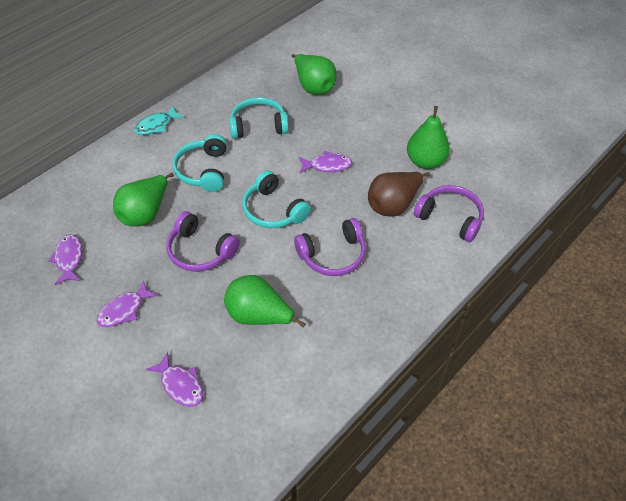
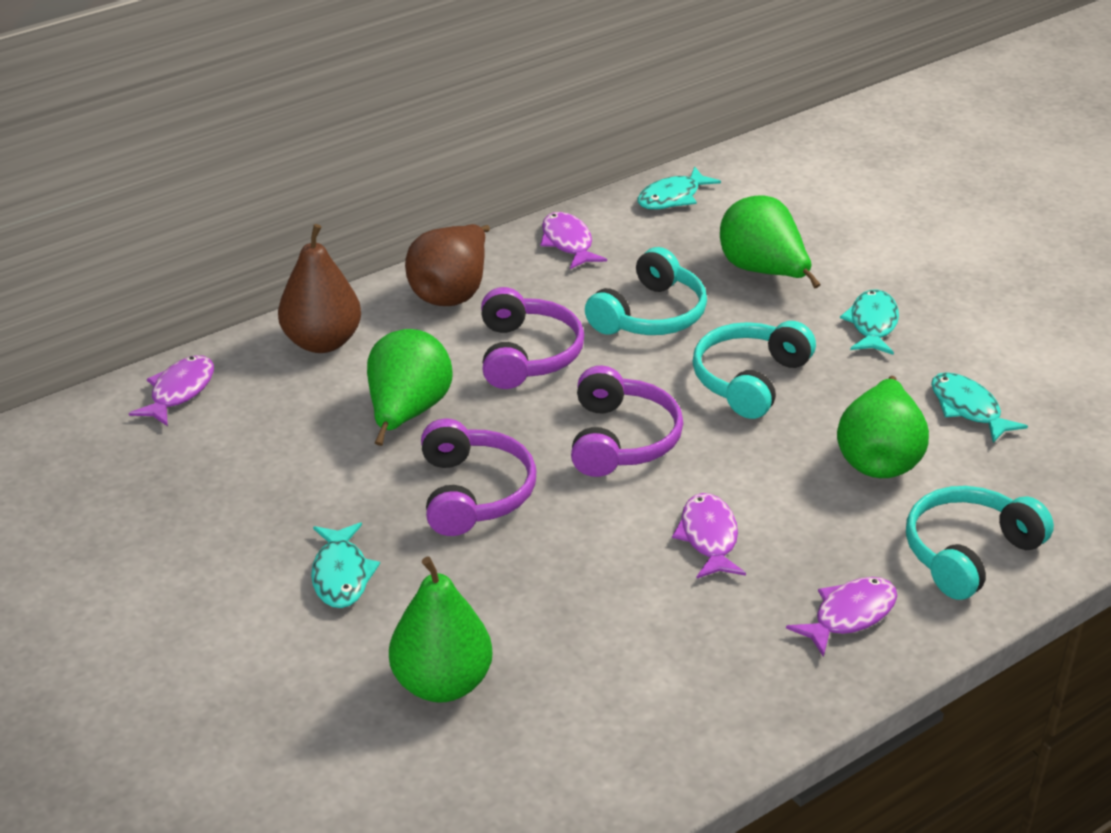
brown pear: 1 -> 2
turquoise fish: 1 -> 4

